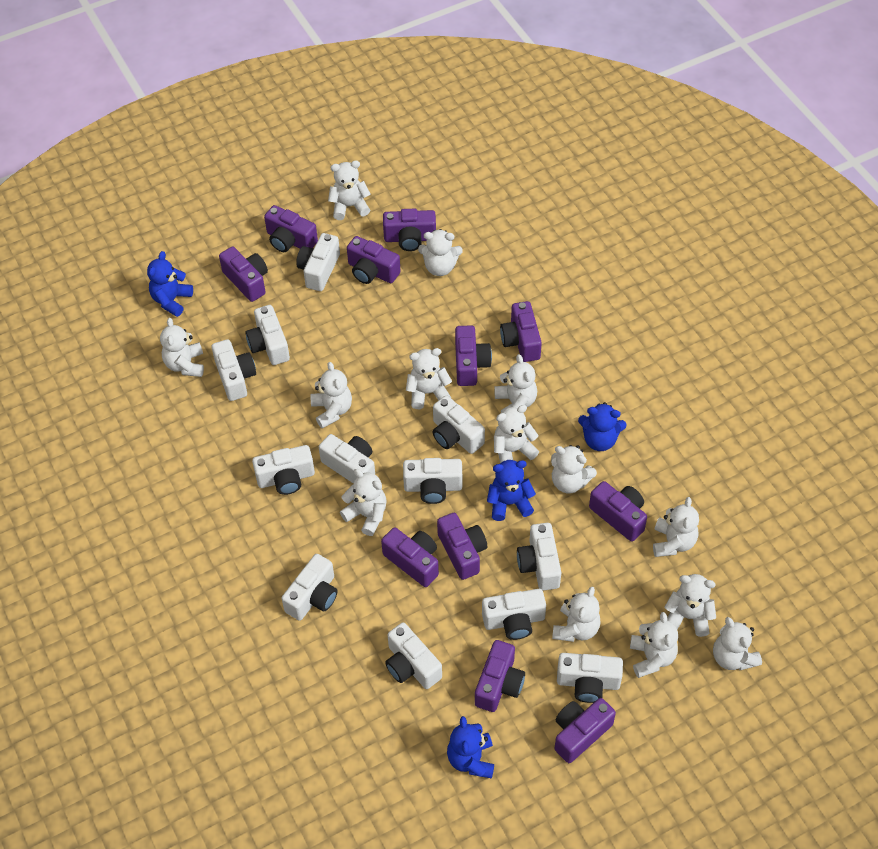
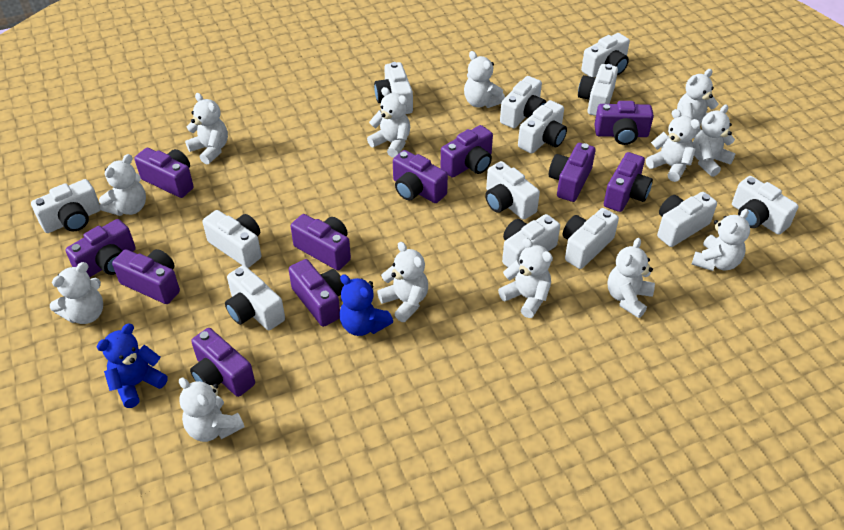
blue teddy bear: 4 -> 2
white camera: 12 -> 13
white teddy bear: 14 -> 13

